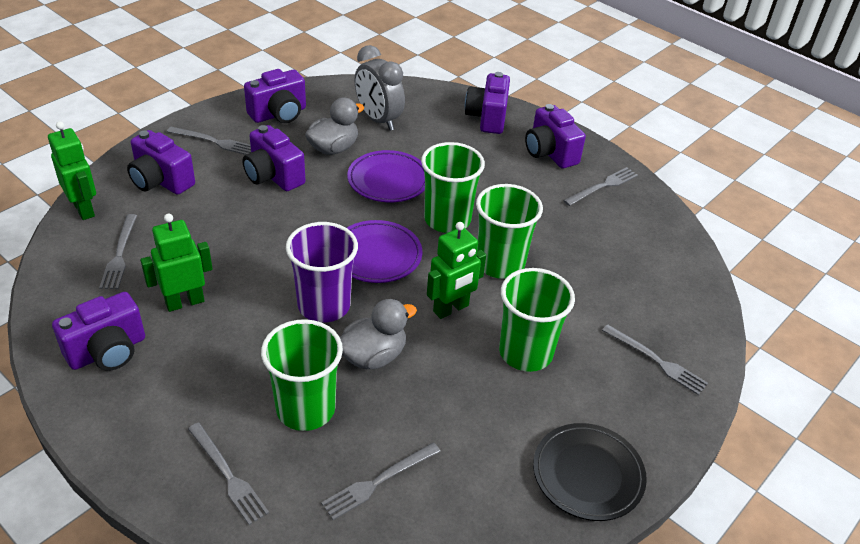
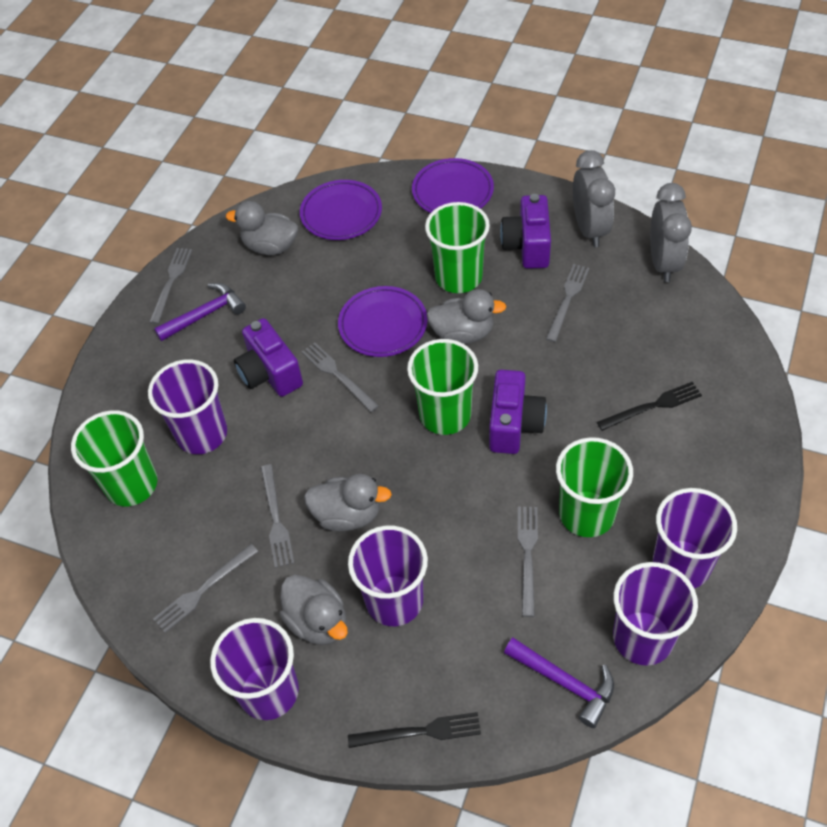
black fork: 0 -> 2
black plate: 1 -> 0
green robot: 3 -> 0
grey clock: 1 -> 2
grey duck: 2 -> 4
purple camera: 6 -> 3
purple cup: 1 -> 5
purple hammer: 0 -> 2
purple plate: 2 -> 3

